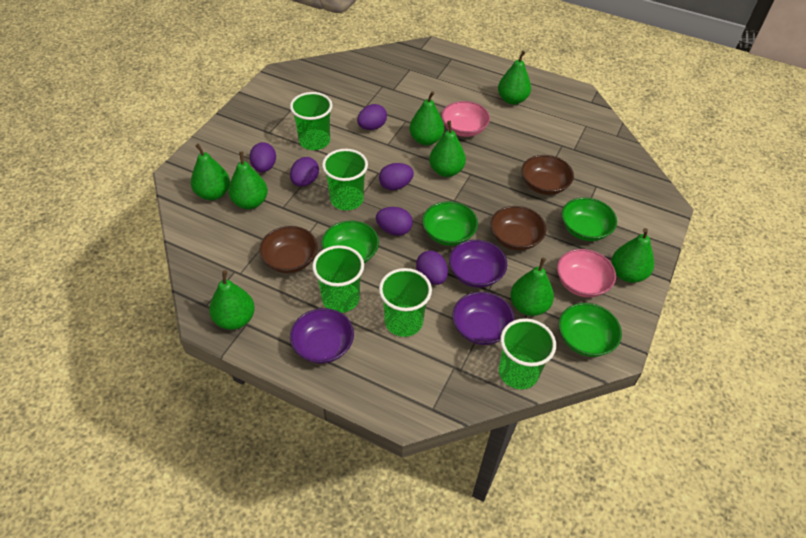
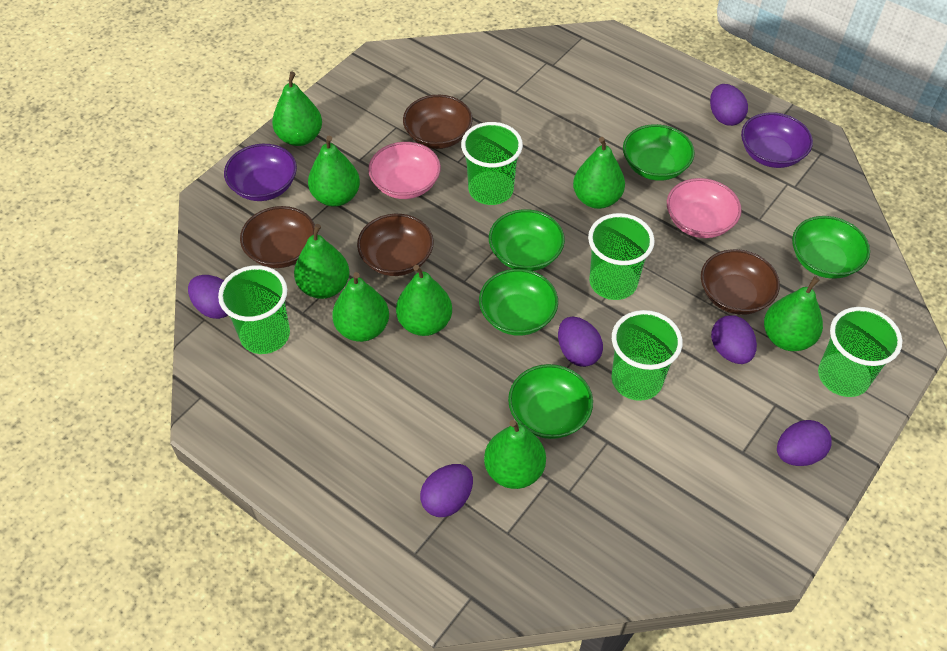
brown bowl: 3 -> 4
green bowl: 4 -> 5
purple bowl: 3 -> 2

